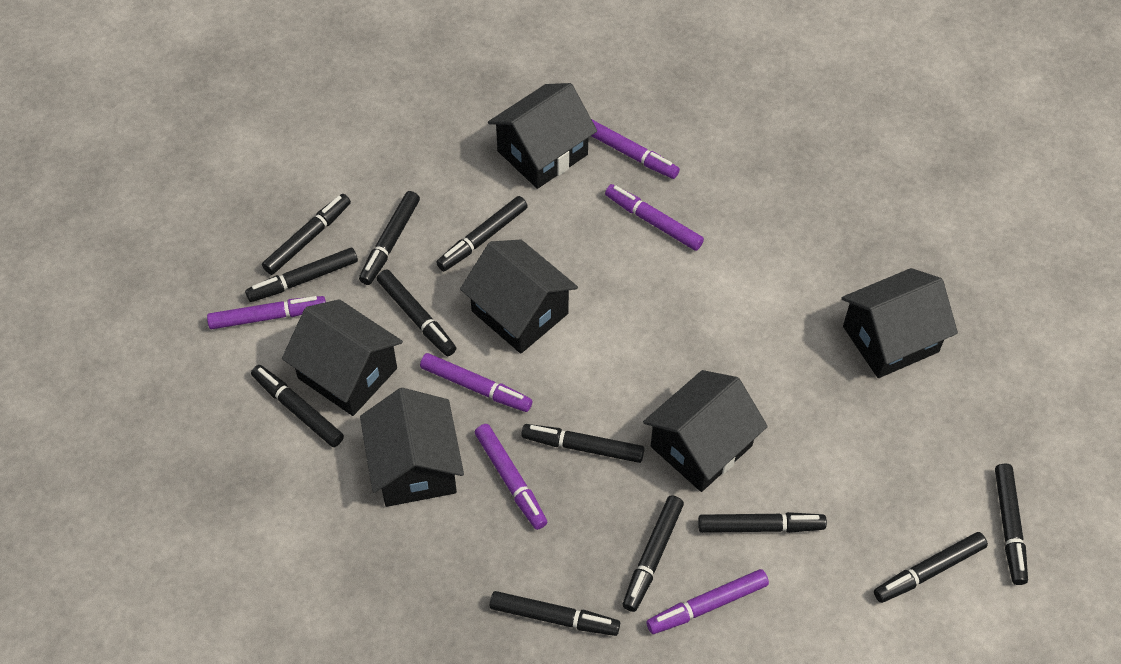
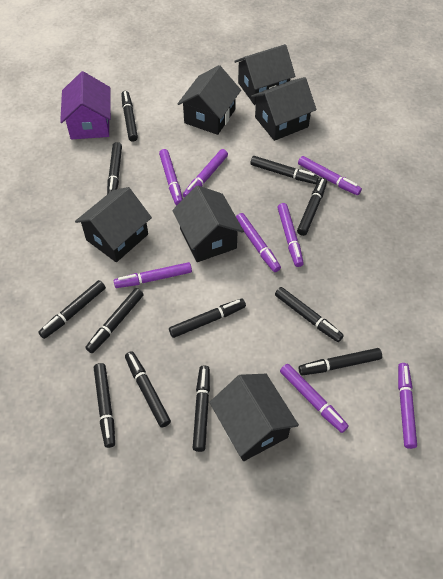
purple house: 0 -> 1
purple marker: 6 -> 8

